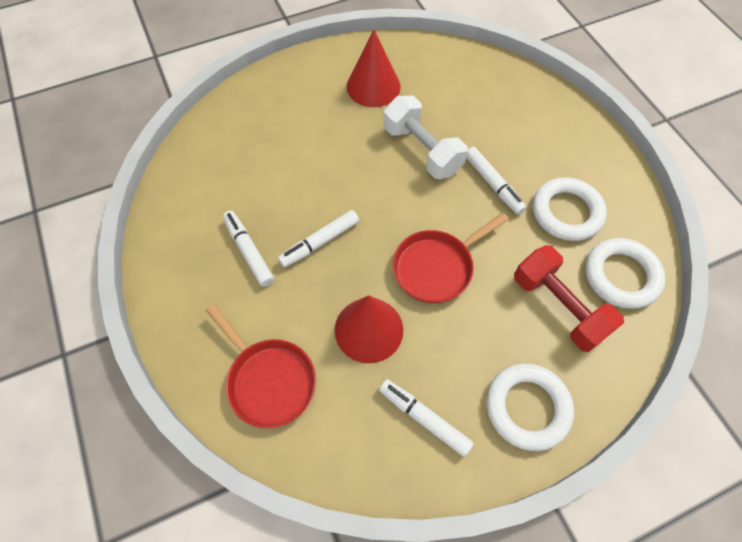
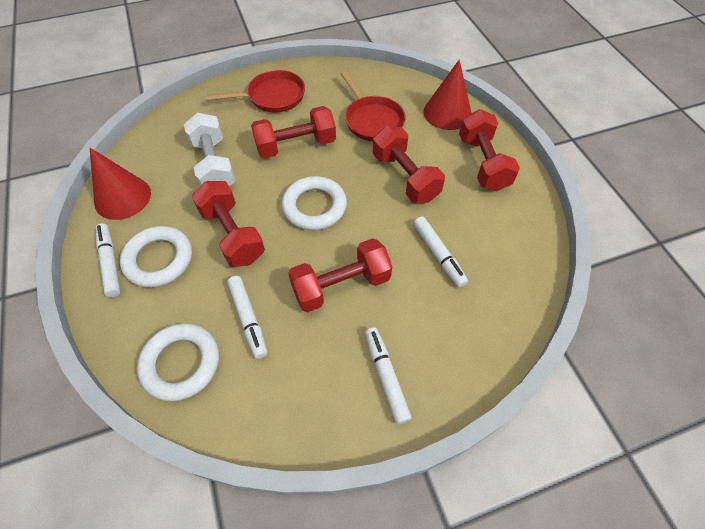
red dumbbell: 1 -> 5

